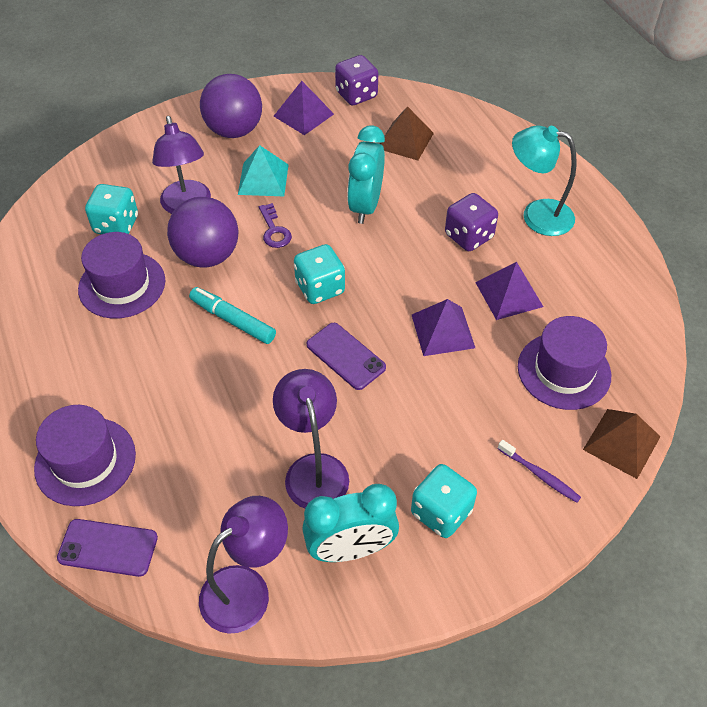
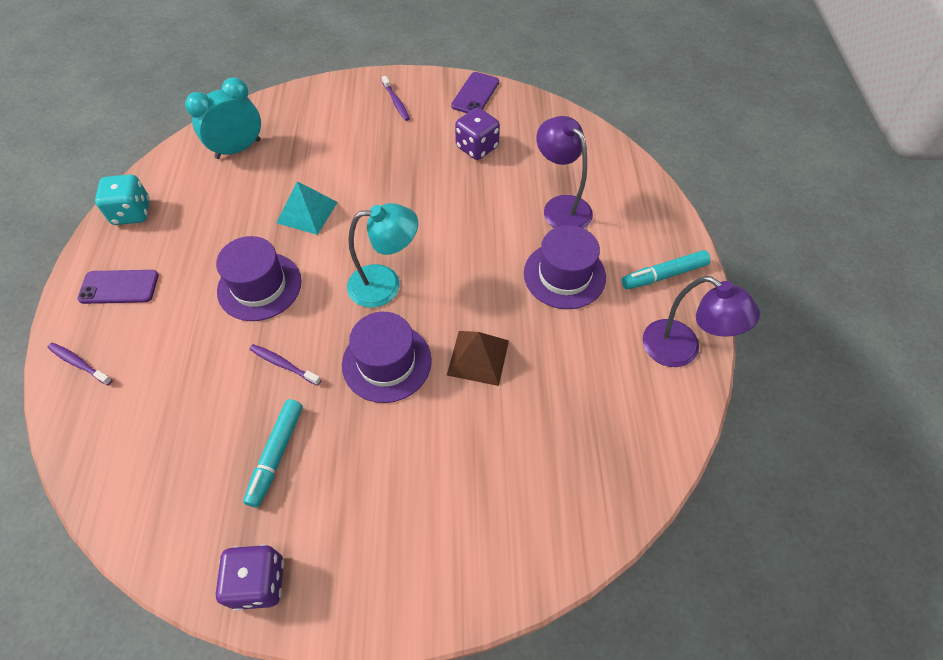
brown pyramid: 2 -> 1
purple ball: 2 -> 0
purple key: 1 -> 0
purple lamp: 3 -> 2
purple pyramid: 3 -> 0
purple toothbrush: 1 -> 3
turquoise clock: 2 -> 1
turquoise dice: 3 -> 1
turquoise marker: 1 -> 2

